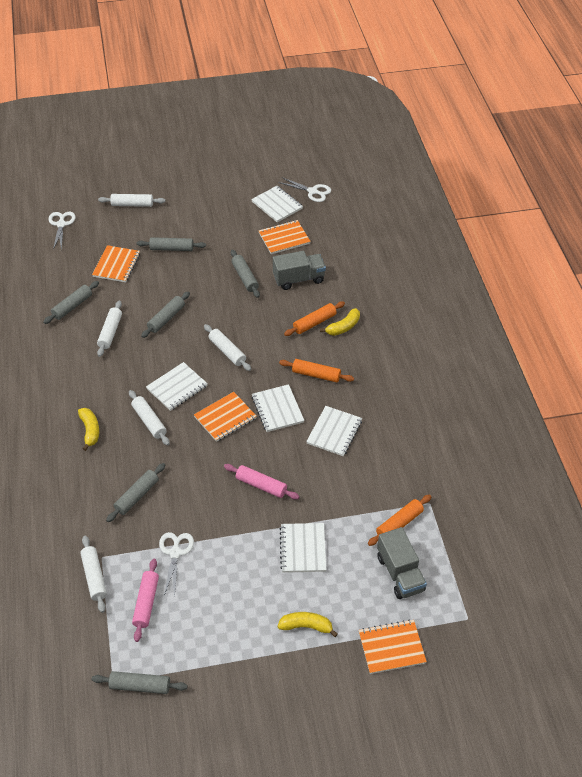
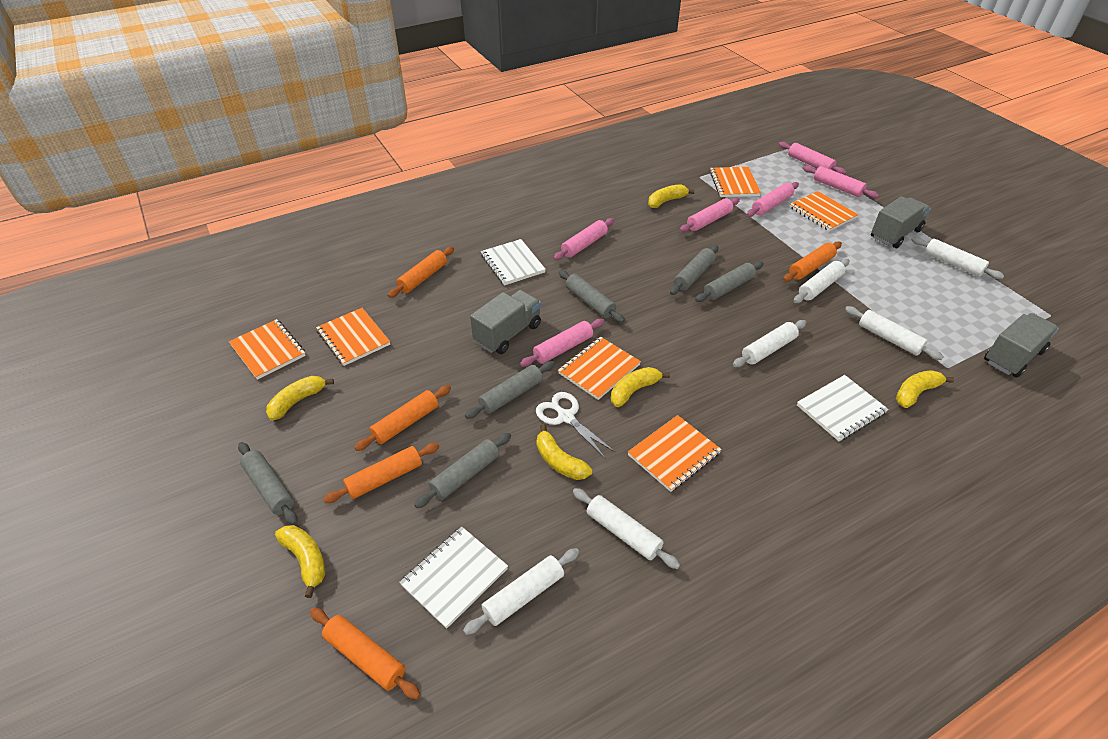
grey truck: 2 -> 3
orange notebook: 4 -> 6
orange rolling pin: 3 -> 5
pink rolling pin: 2 -> 6
white notebook: 5 -> 3
white rolling pin: 5 -> 6
white scissors: 3 -> 1
yellow banana: 3 -> 6

